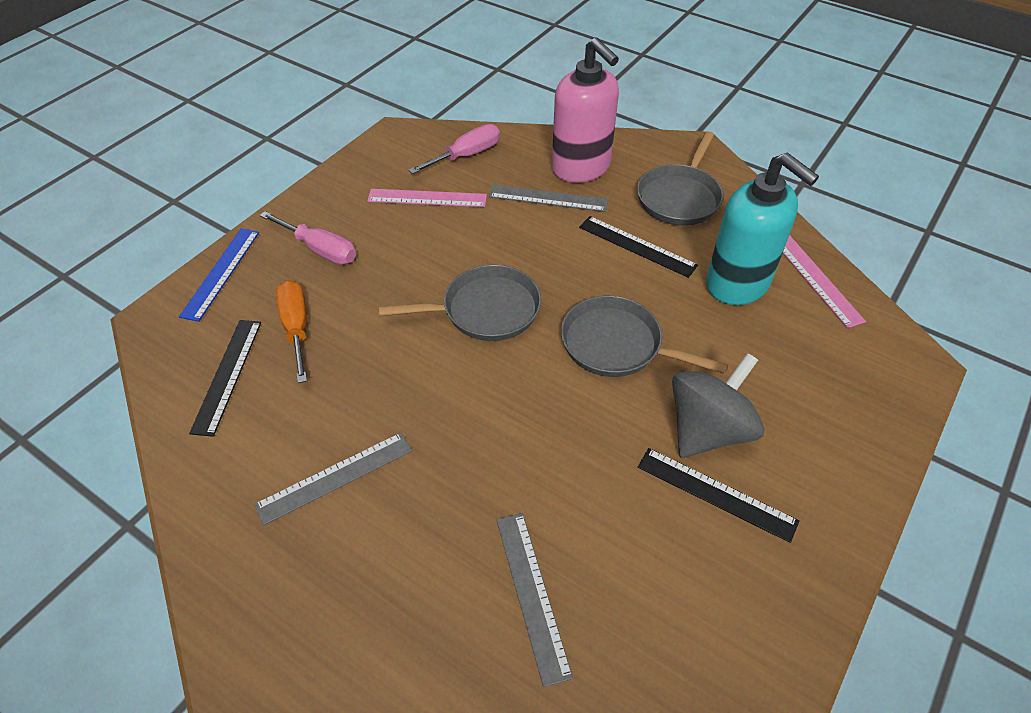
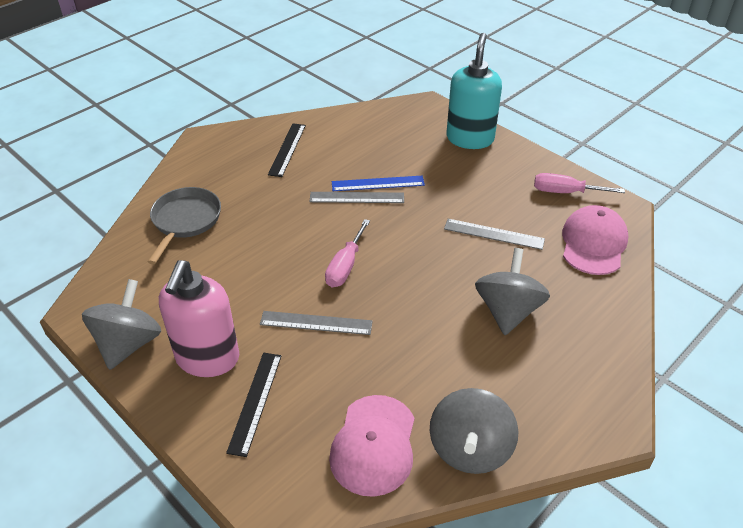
black ruler: 3 -> 2
grey pan: 3 -> 1
grey spinning top: 1 -> 3
orange screwdriver: 1 -> 0
pink cap: 0 -> 2
pink ruler: 2 -> 0

